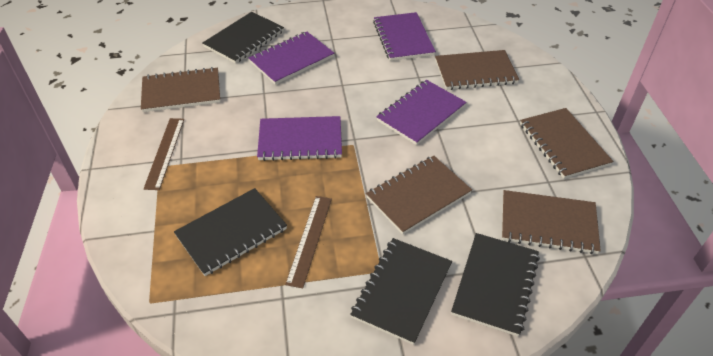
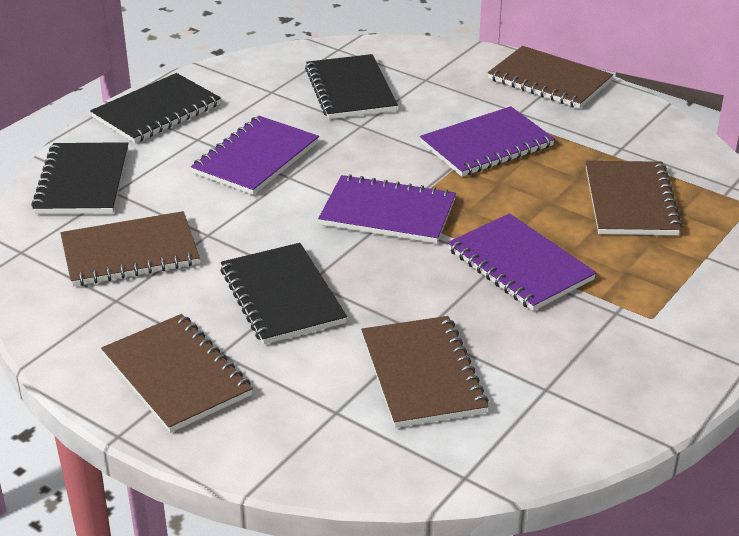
brown ruler: 2 -> 0

